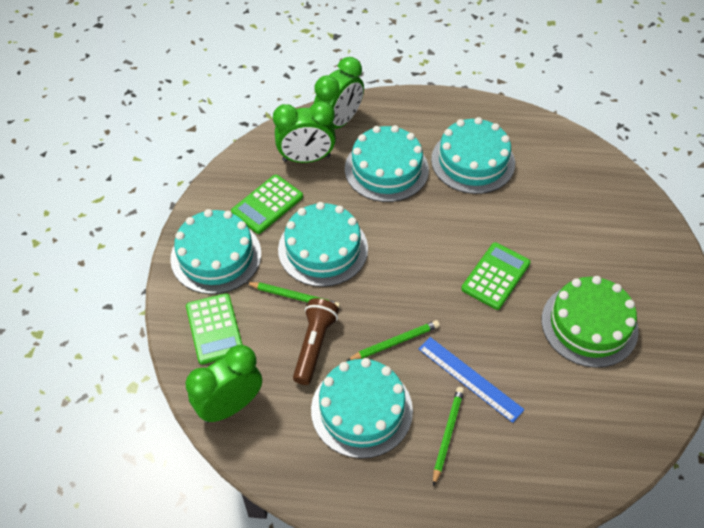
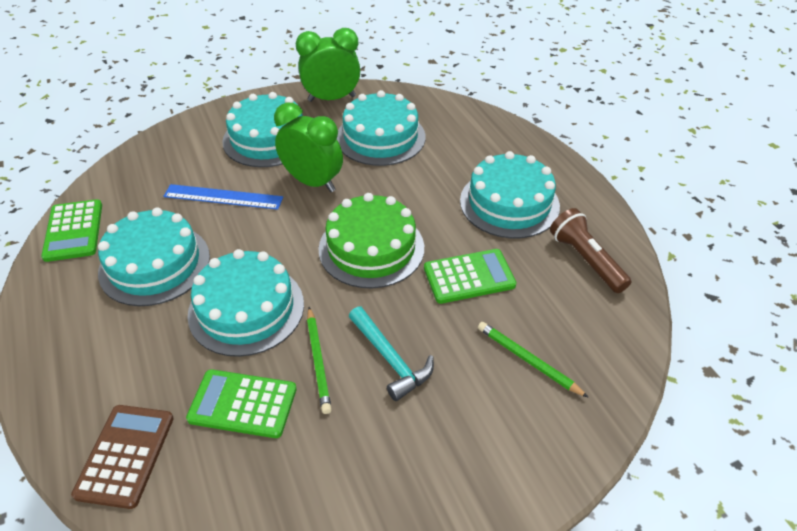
brown calculator: 0 -> 1
green clock: 3 -> 2
green pencil: 3 -> 2
turquoise hammer: 0 -> 1

